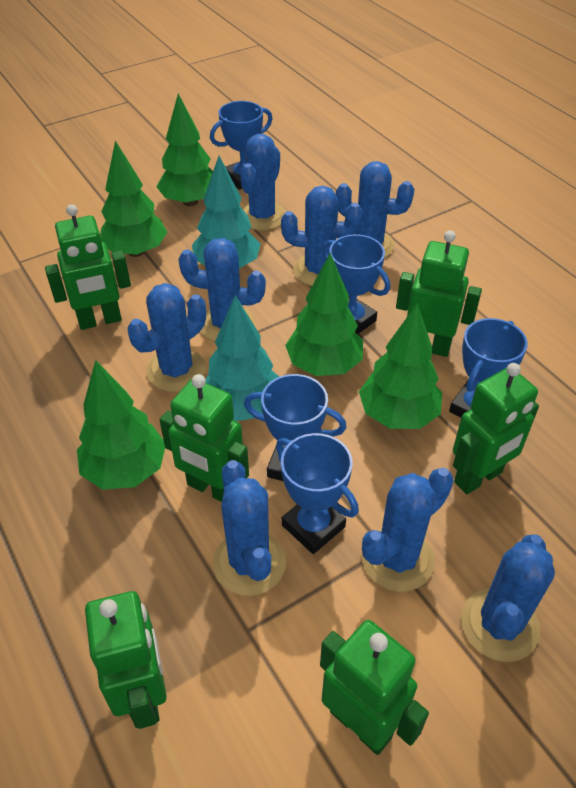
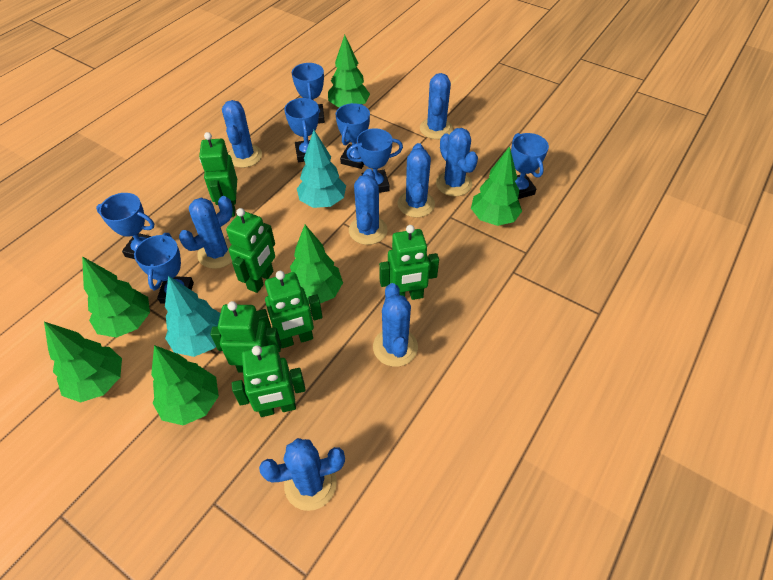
blue trophy: 5 -> 7
green tree: 5 -> 6

